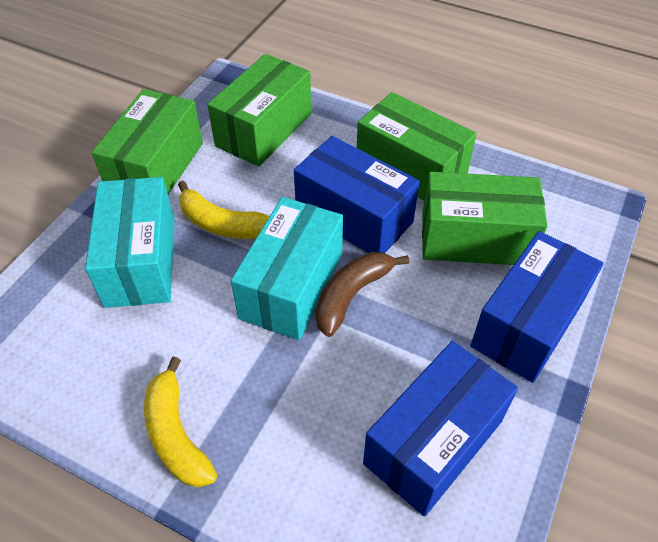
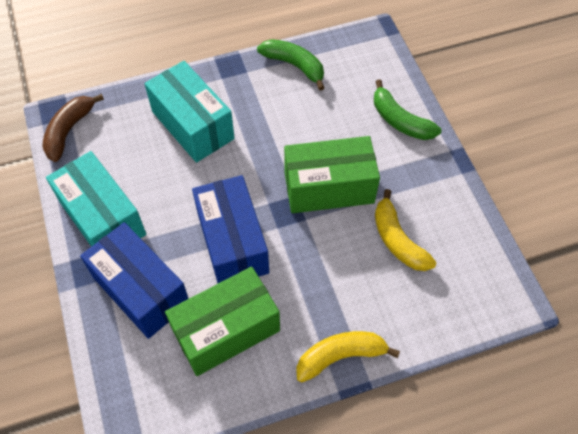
blue box: 3 -> 2
green banana: 0 -> 2
green box: 4 -> 2

